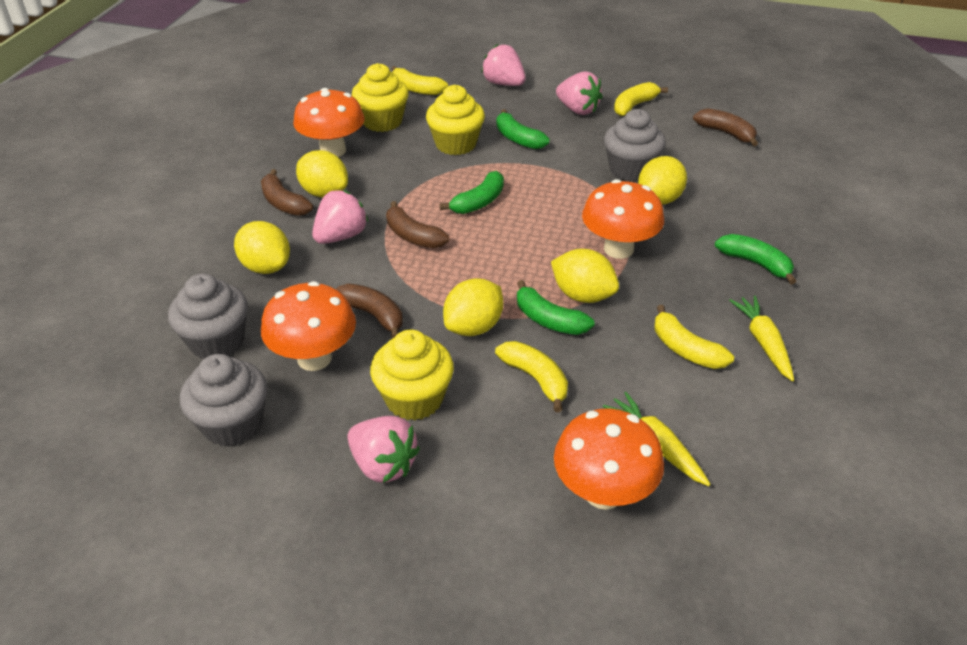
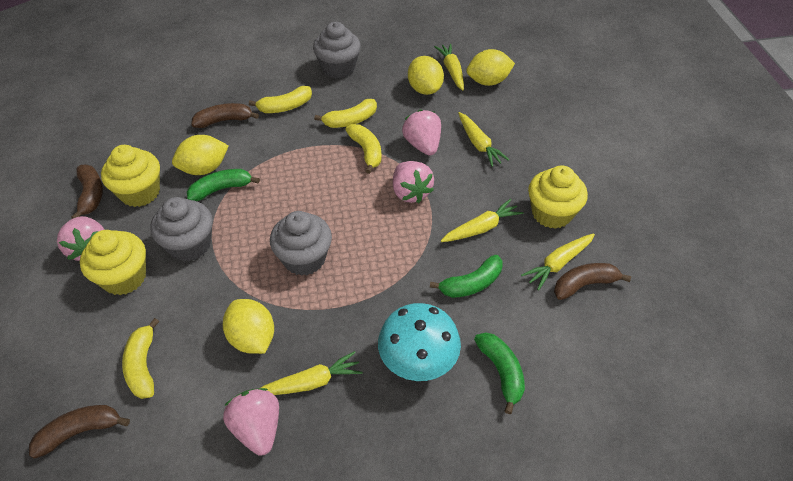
green banana: 4 -> 3
orange mushroom: 4 -> 0
turquoise mushroom: 0 -> 1
yellow carrot: 2 -> 5
yellow lemon: 5 -> 4

